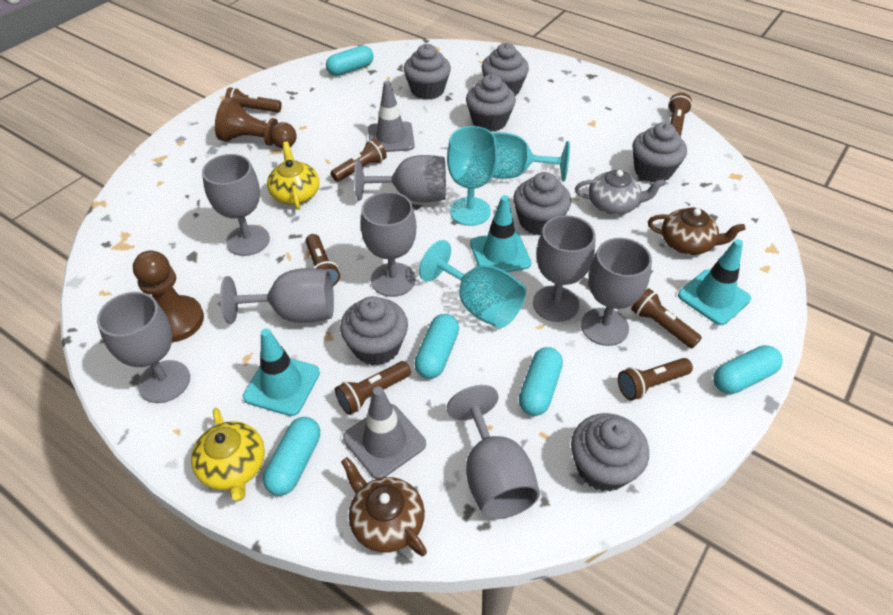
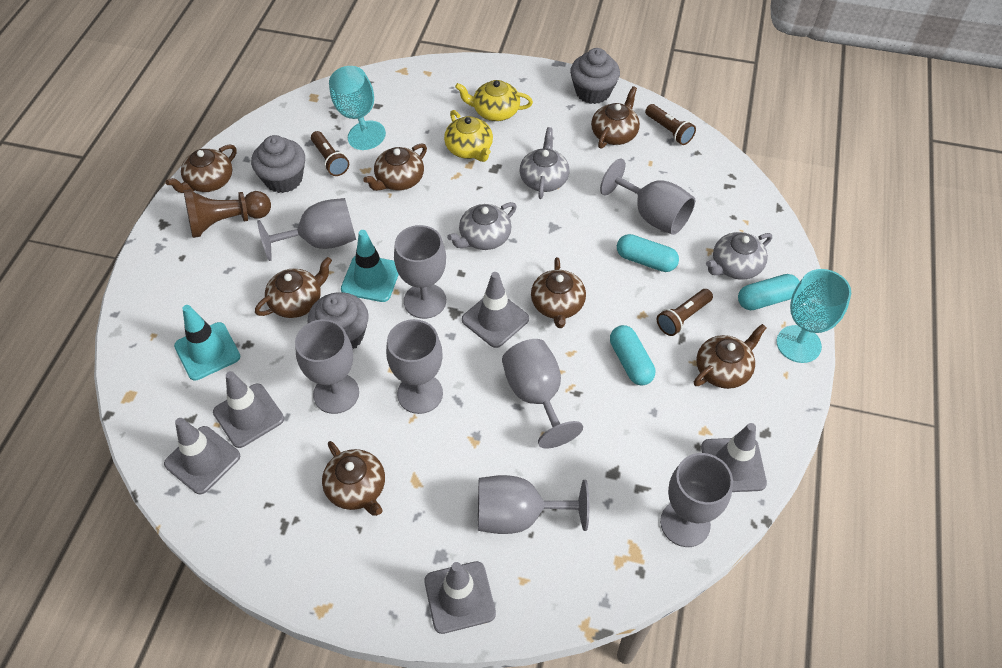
brown flashlight: 7 -> 3
brown pawn: 2 -> 1
brown teapot: 2 -> 7
grey cupcake: 7 -> 3
grey teapot: 1 -> 3
grey traffic cone: 2 -> 5
turquoise capsule: 5 -> 3
turquoise goblet: 3 -> 2
turquoise traffic cone: 3 -> 2

